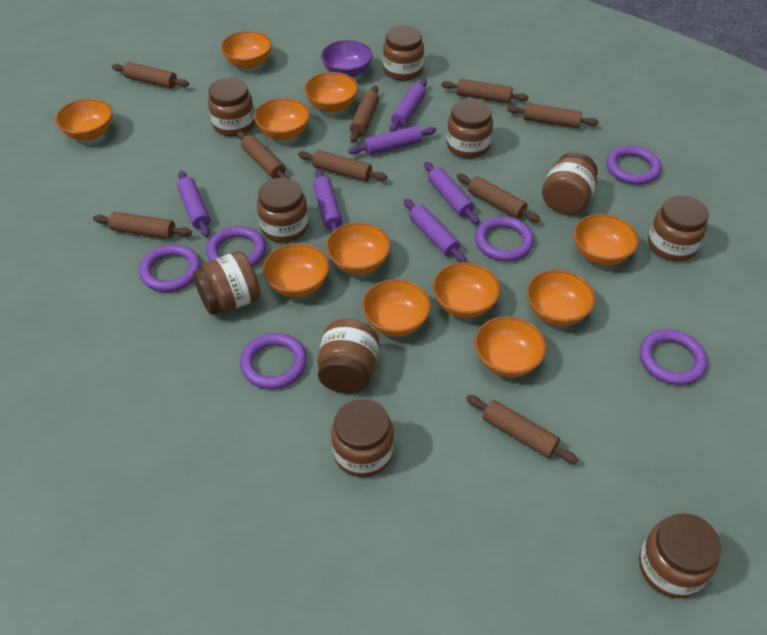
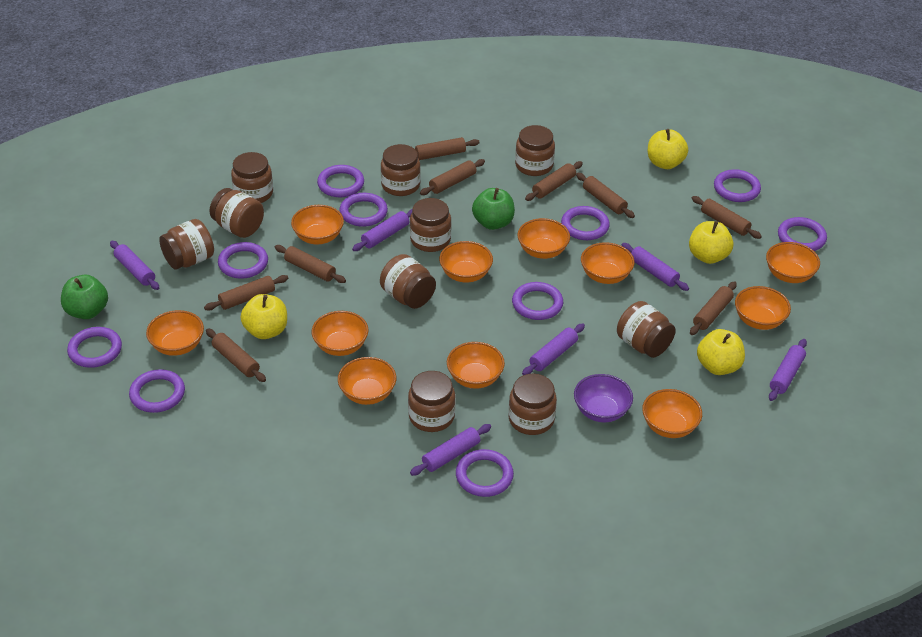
green apple: 0 -> 2
purple ring: 6 -> 10
yellow apple: 0 -> 4

